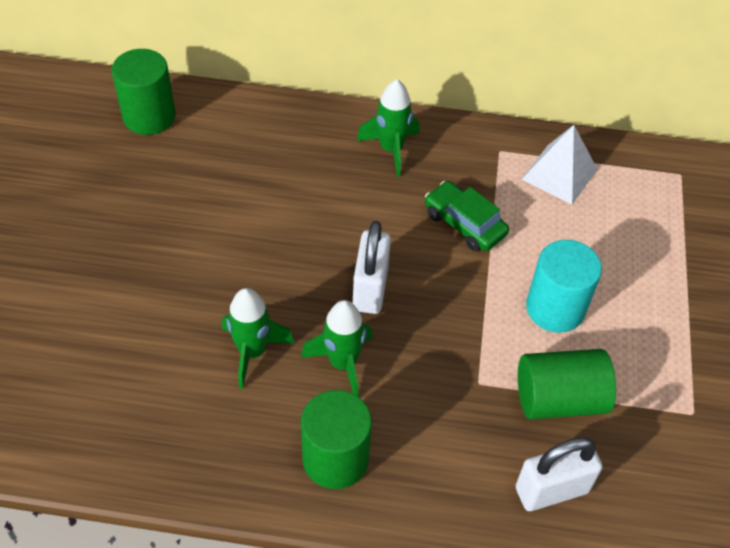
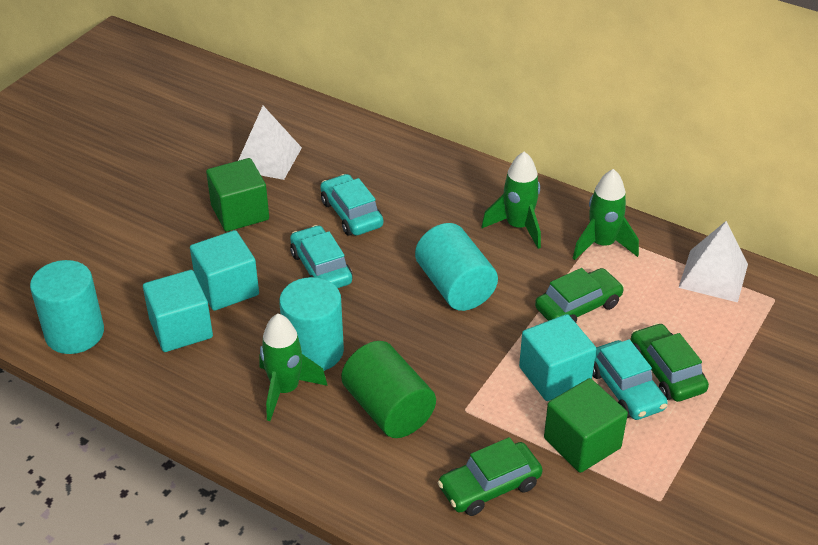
green car: 1 -> 3
green cube: 0 -> 2
green cylinder: 3 -> 1
turquoise car: 0 -> 3
turquoise cube: 0 -> 3
turquoise cylinder: 1 -> 3
white padlock: 2 -> 0
white pyramid: 1 -> 2

